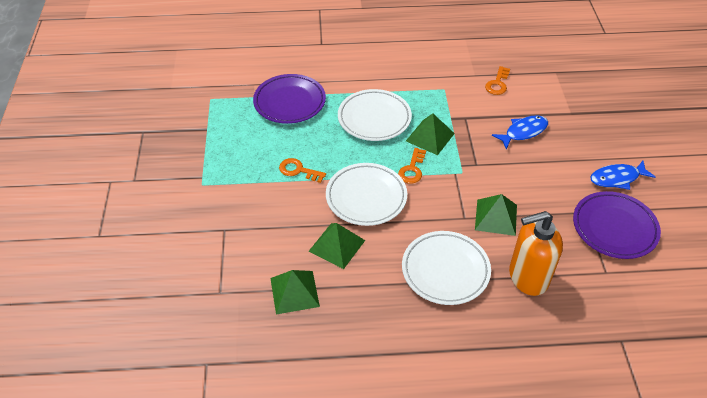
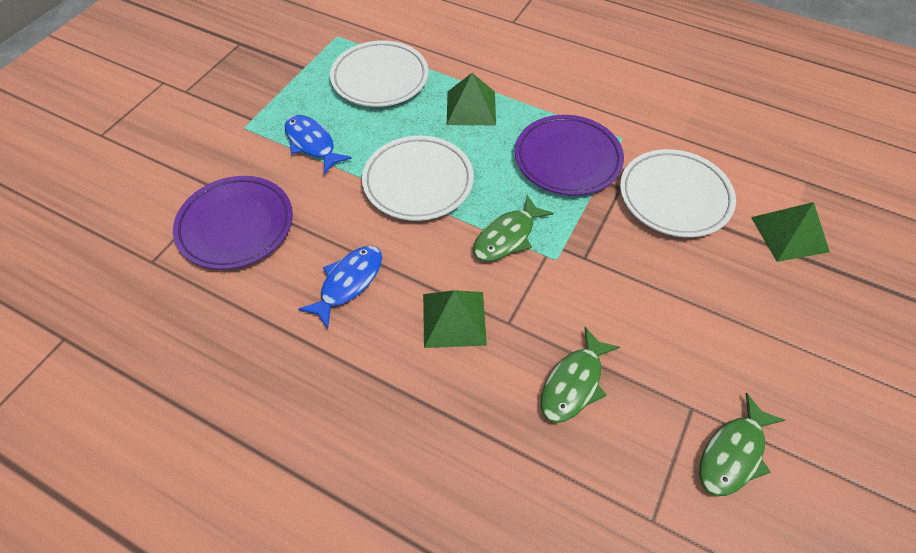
green fish: 0 -> 3
green pyramid: 4 -> 3
orange key: 3 -> 0
orange soap dispenser: 1 -> 0

